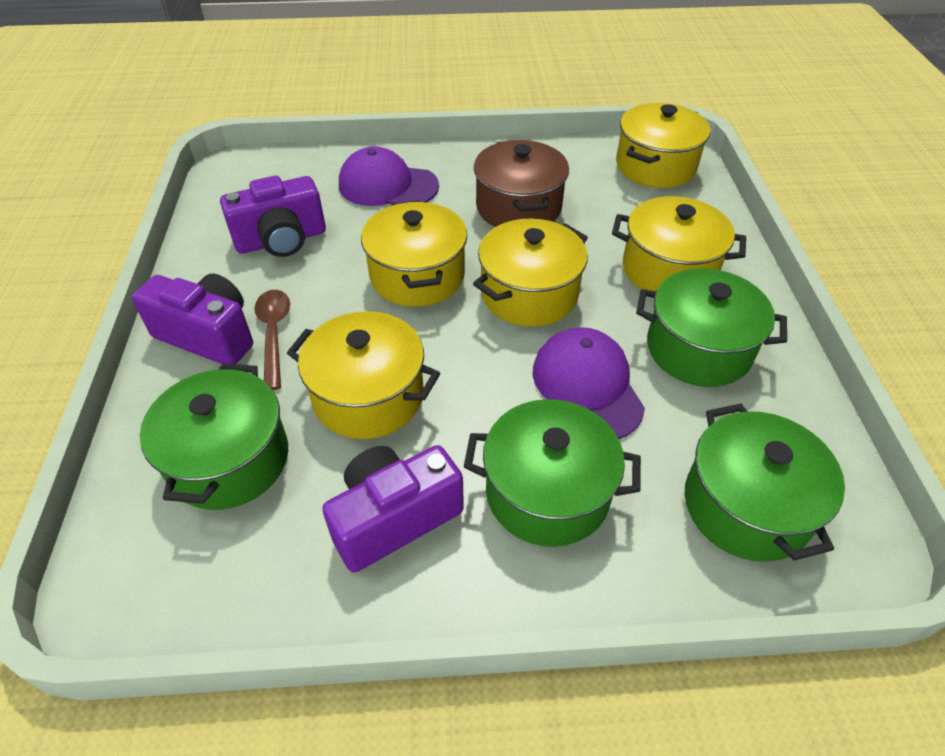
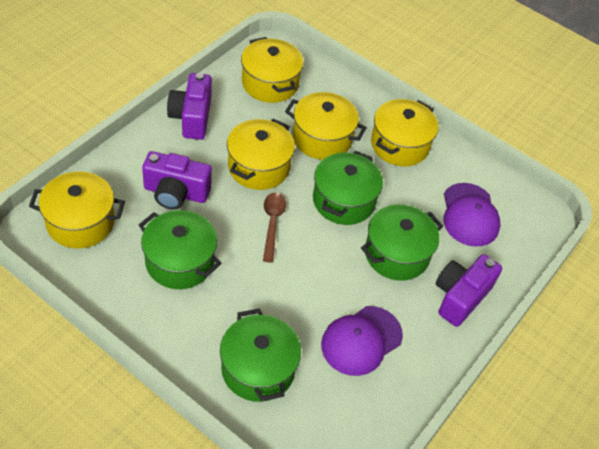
brown pot: 1 -> 0

